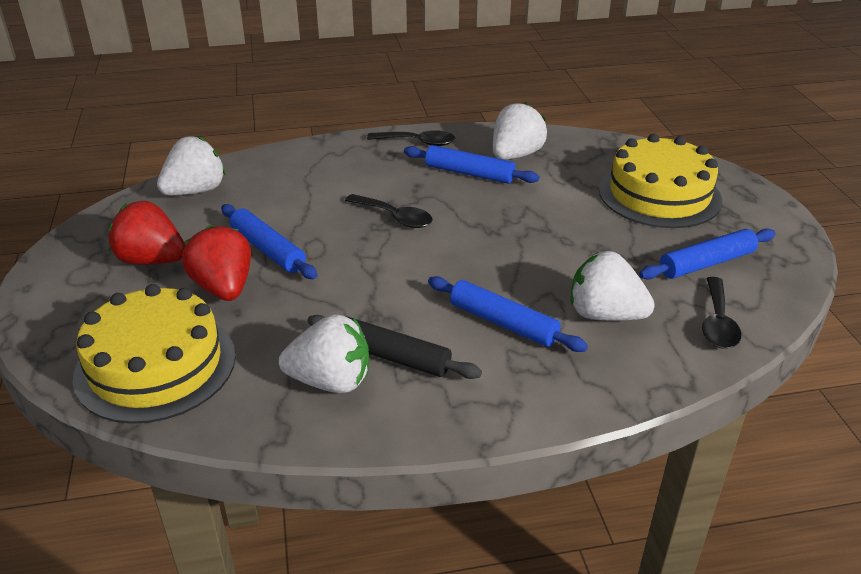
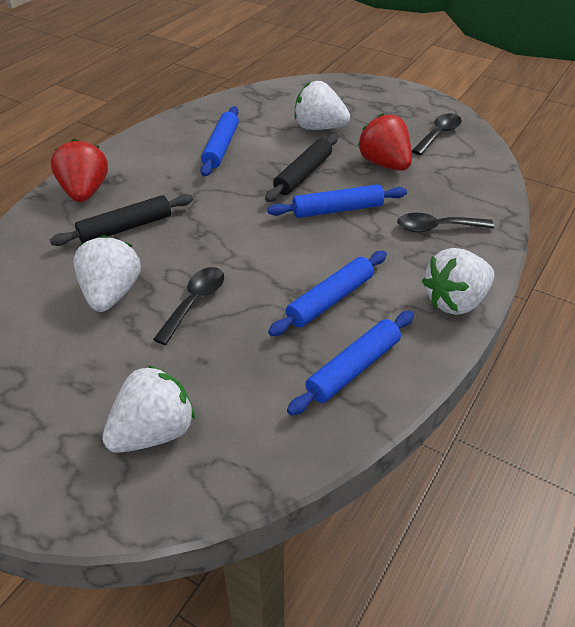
black rolling pin: 1 -> 2
yellow cake: 2 -> 0

